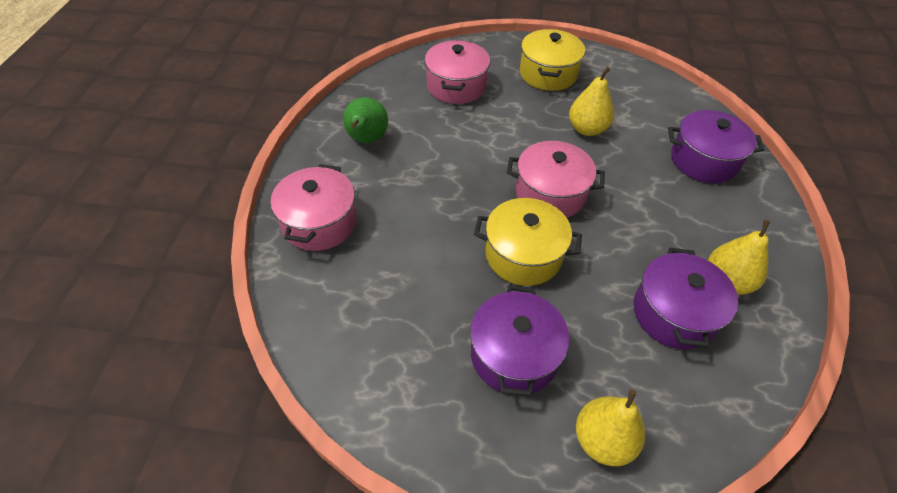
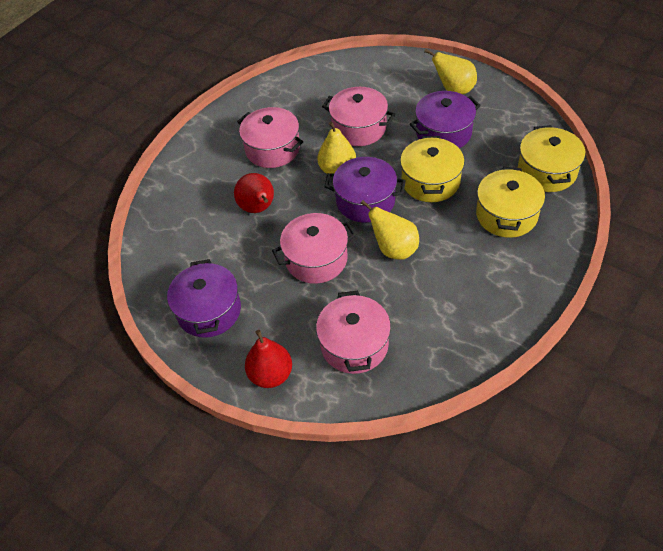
green pear: 1 -> 0
pink pot: 3 -> 4
red pear: 0 -> 2
yellow pot: 2 -> 3

